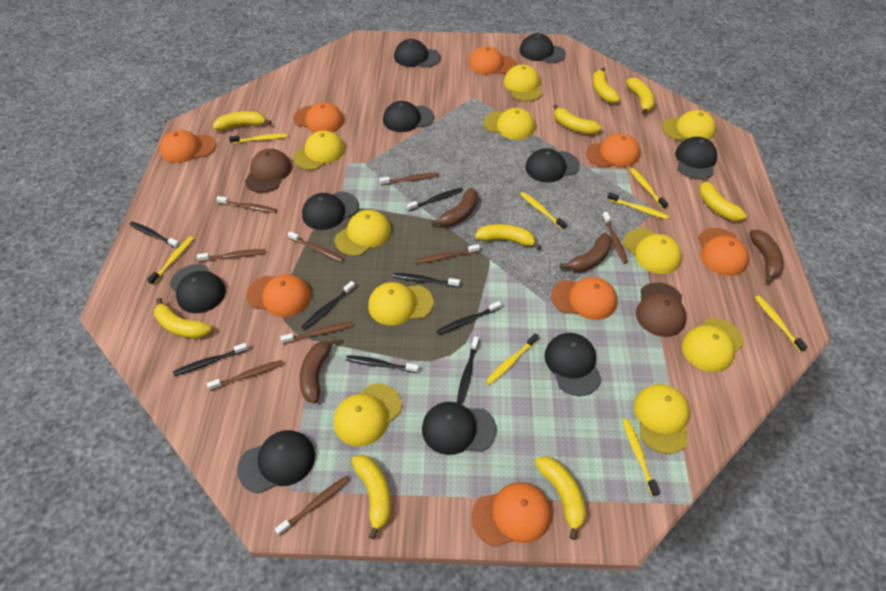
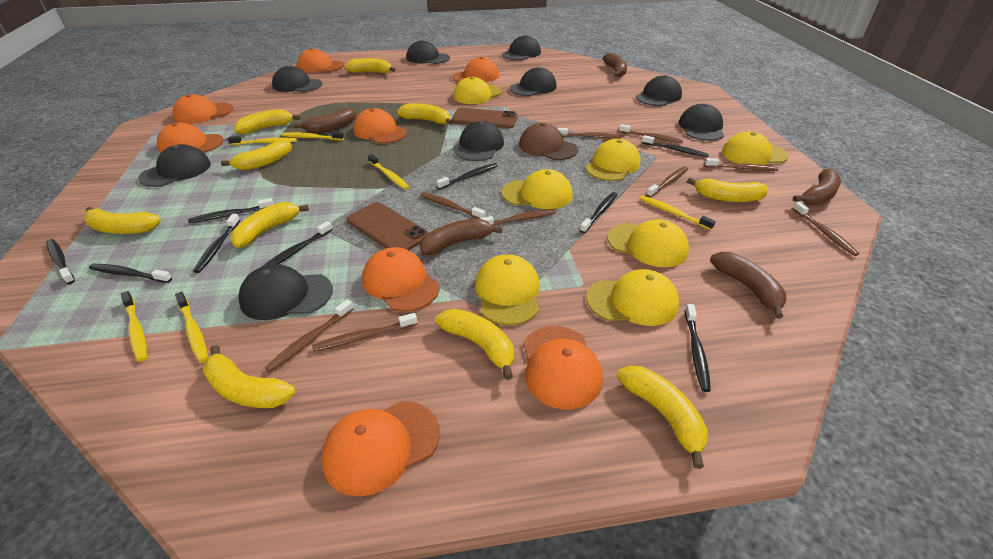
black cap: 10 -> 9
black toothbrush: 8 -> 9
brown banana: 4 -> 5
brown cap: 2 -> 1
brown phone: 0 -> 2
yellow banana: 9 -> 10
yellow cap: 10 -> 7
yellow toothbrush: 8 -> 6

